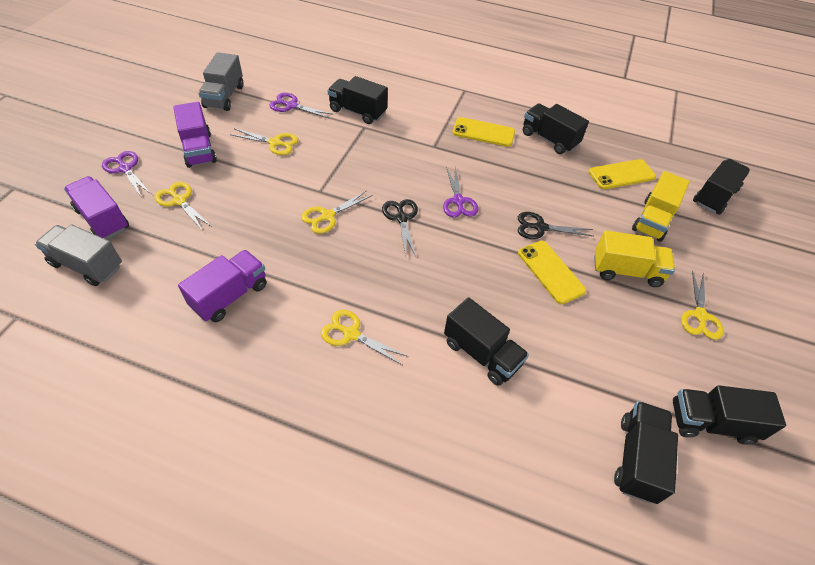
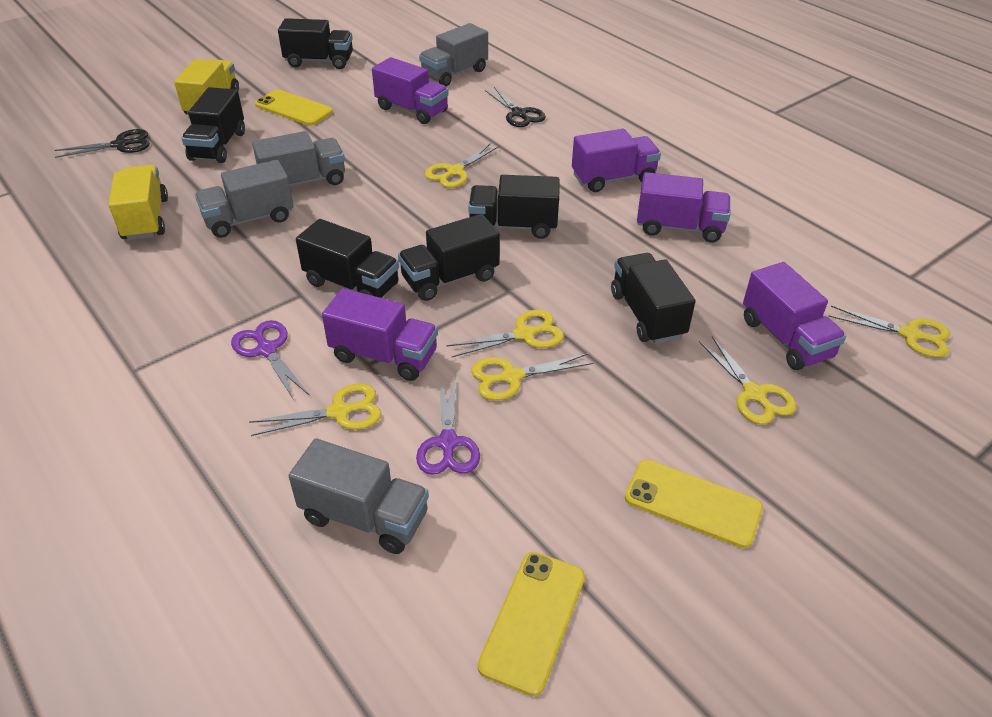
grey truck: 2 -> 4
purple scissors: 3 -> 2
purple truck: 3 -> 5
yellow scissors: 5 -> 6

